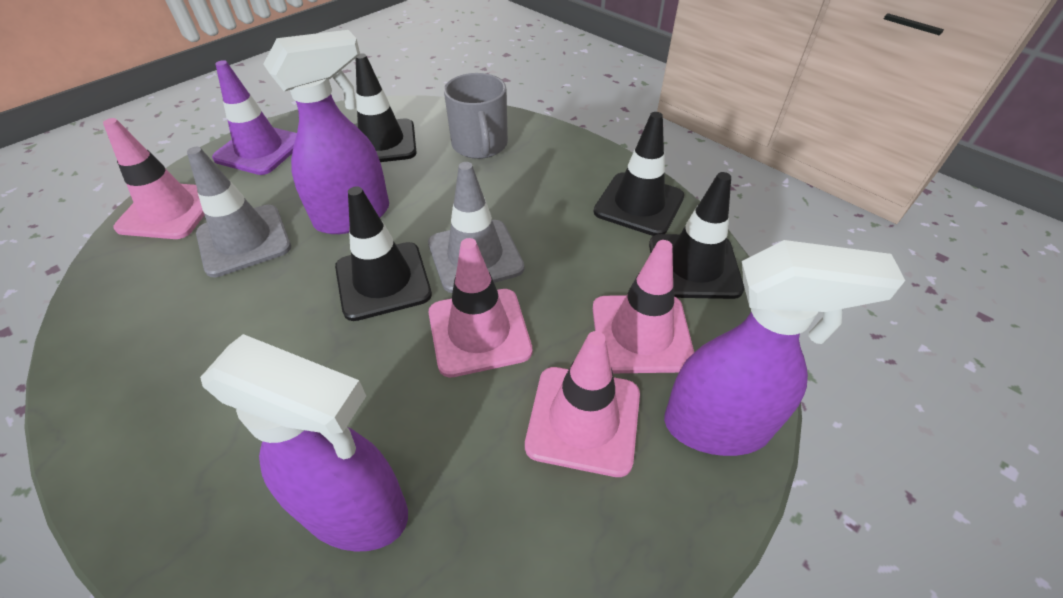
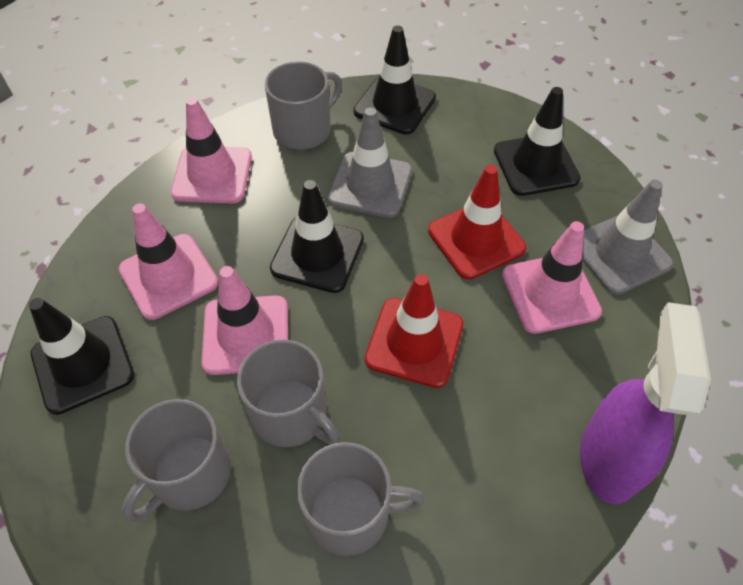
grey mug: 1 -> 4
purple spray bottle: 3 -> 1
purple traffic cone: 1 -> 0
red traffic cone: 0 -> 2

